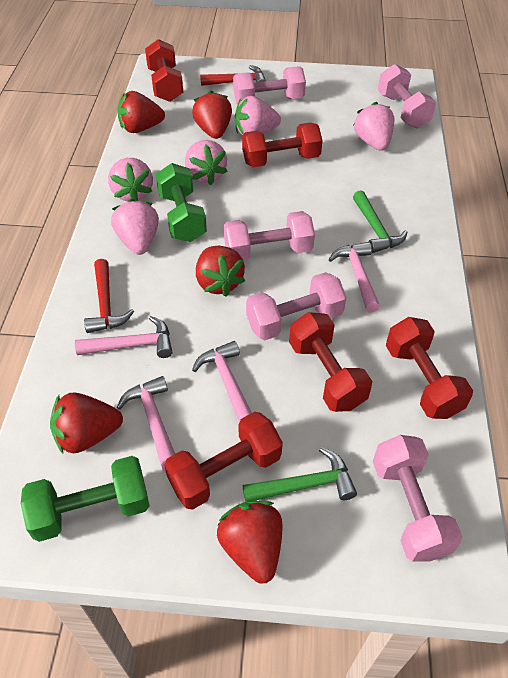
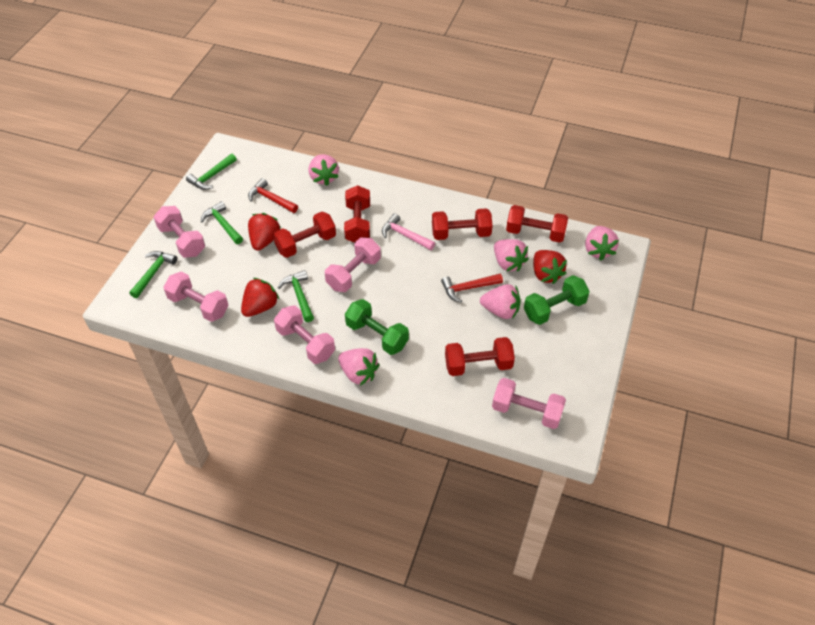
green hammer: 2 -> 4
pink hammer: 4 -> 1
red strawberry: 5 -> 3

